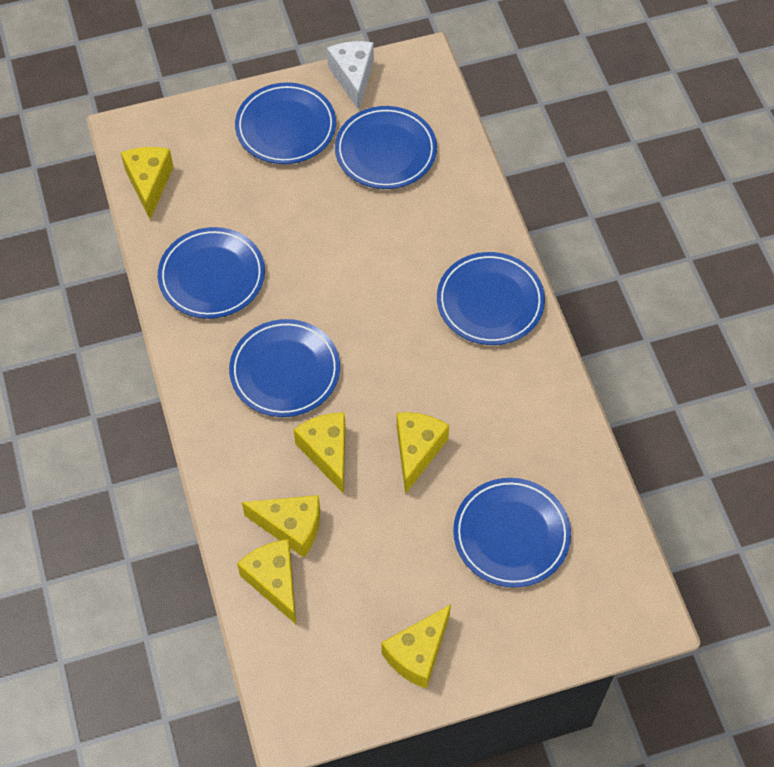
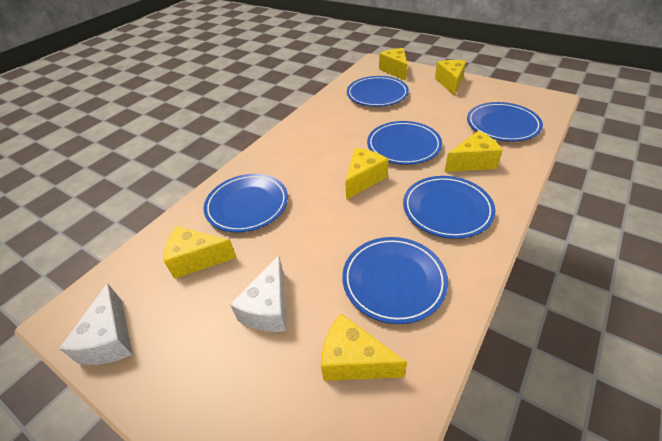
white cheese: 1 -> 2

